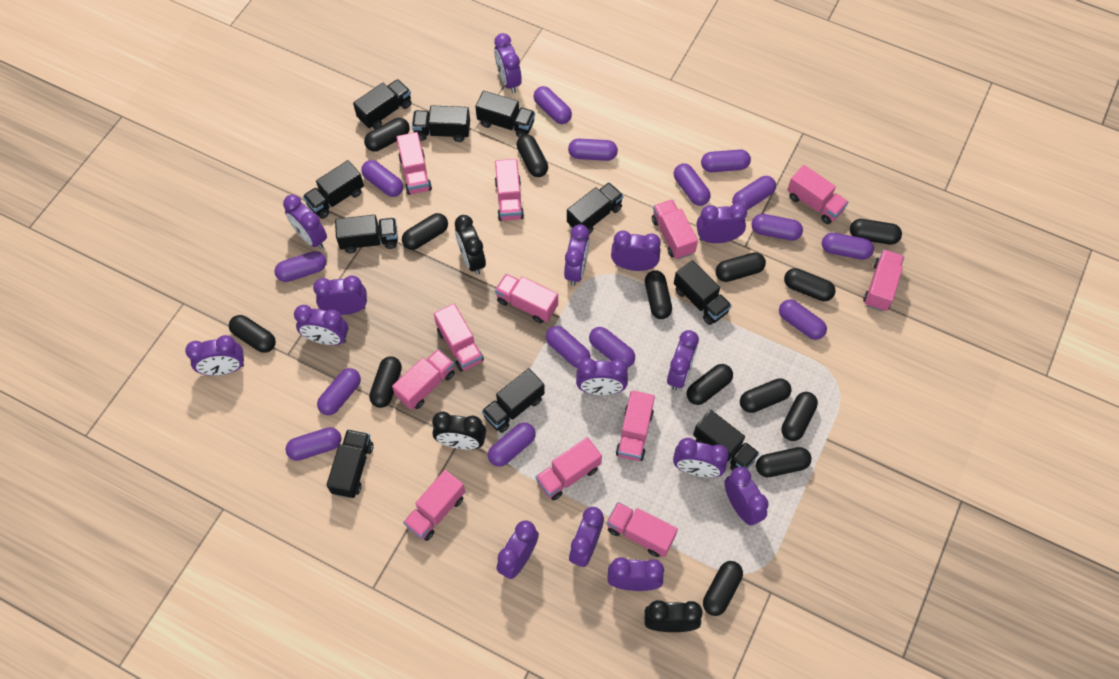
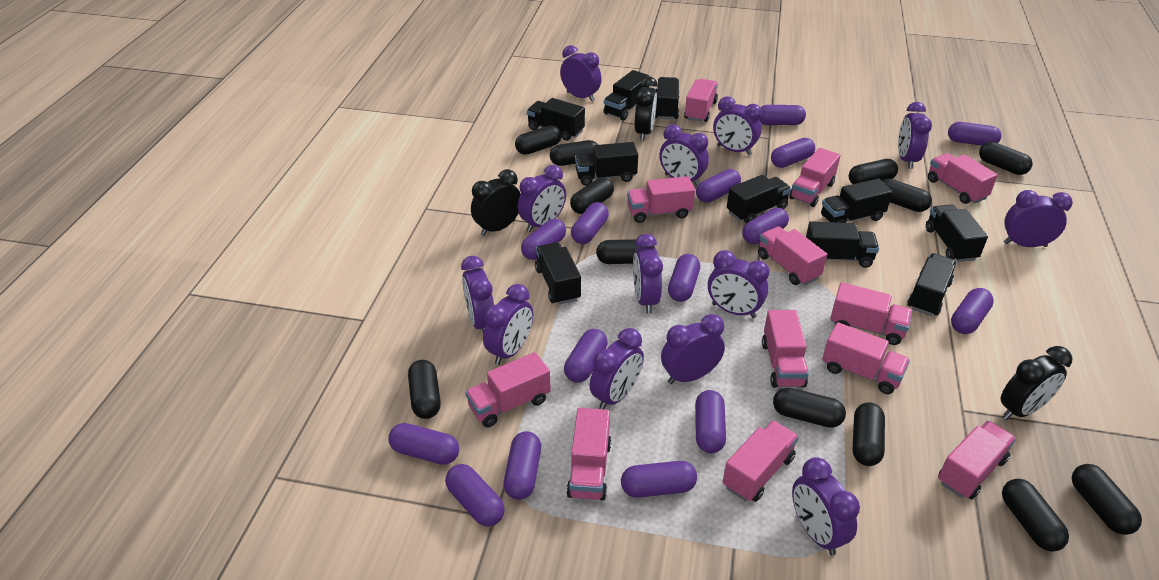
black capsule: 14 -> 12
purple clock: 15 -> 13

